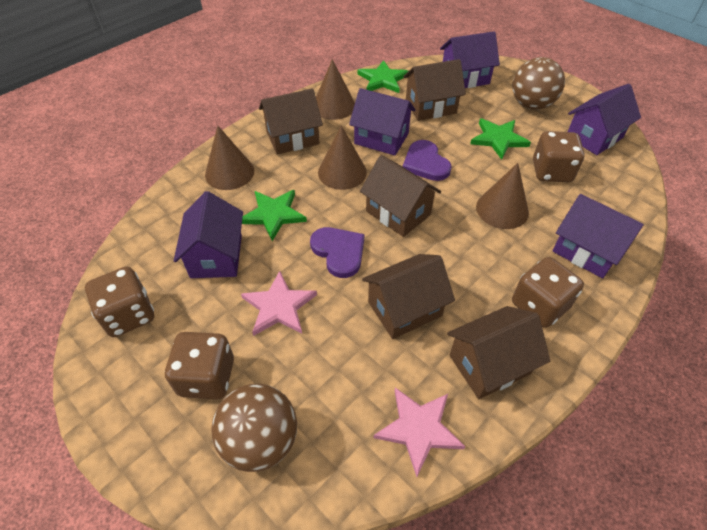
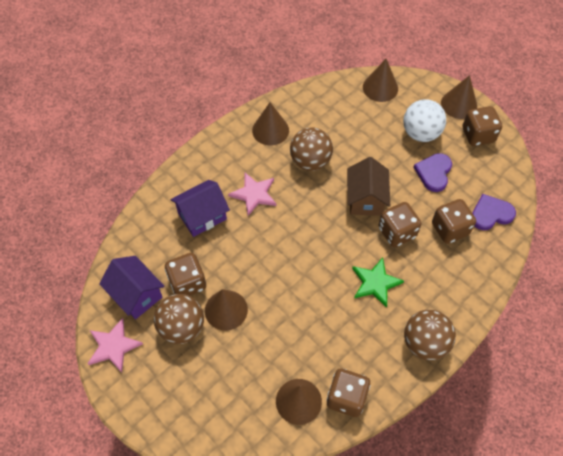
brown ball: 2 -> 3
brown cone: 4 -> 5
brown dice: 4 -> 5
brown house: 5 -> 1
green star: 3 -> 1
purple house: 5 -> 2
white ball: 0 -> 1

